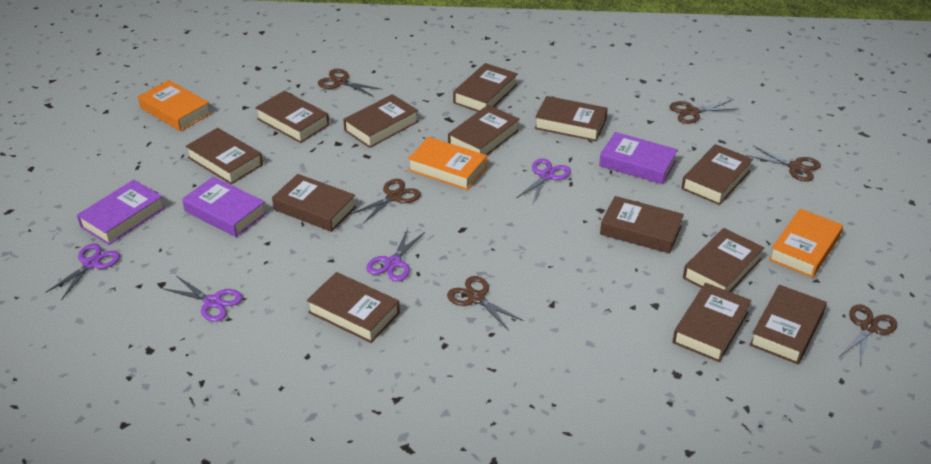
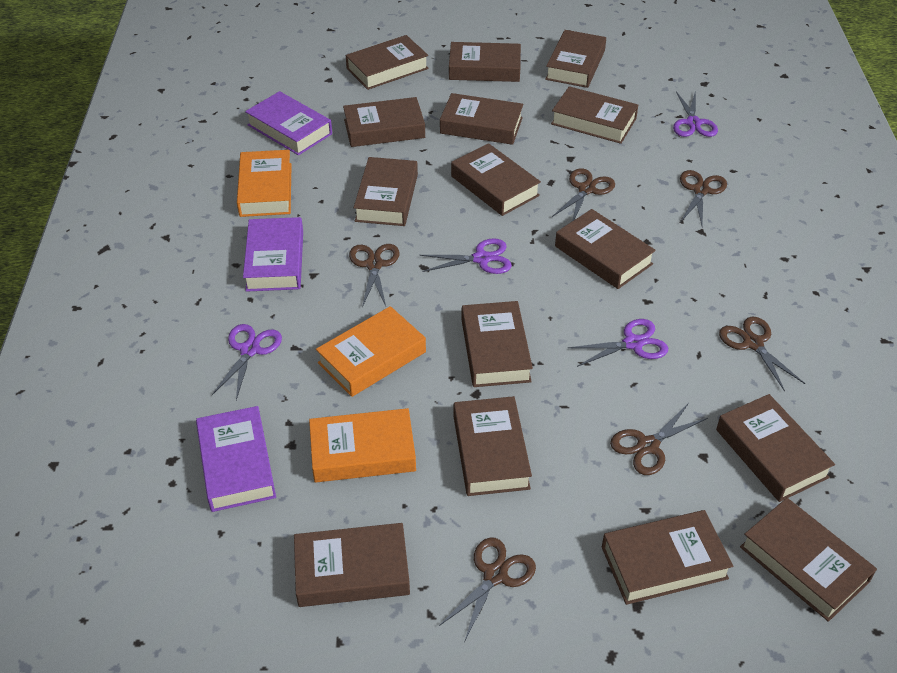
brown book: 13 -> 15

